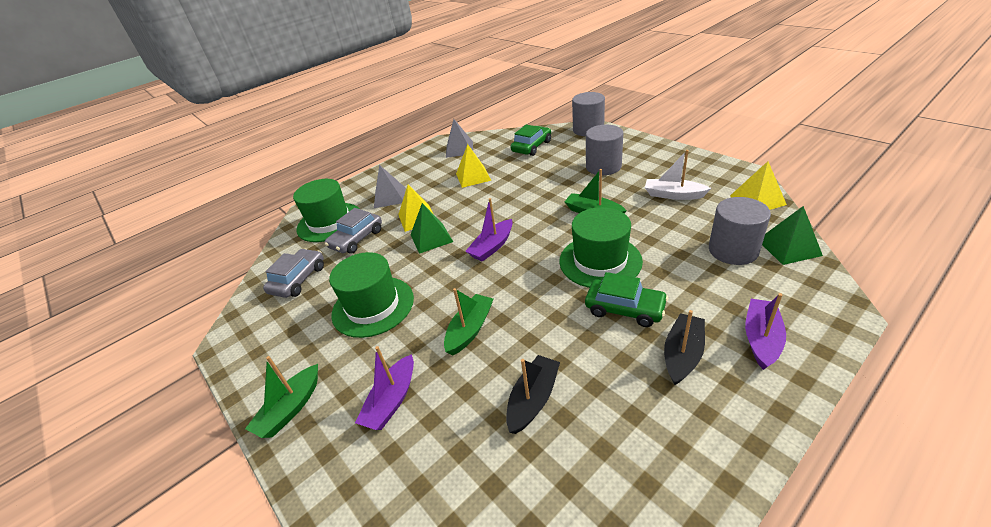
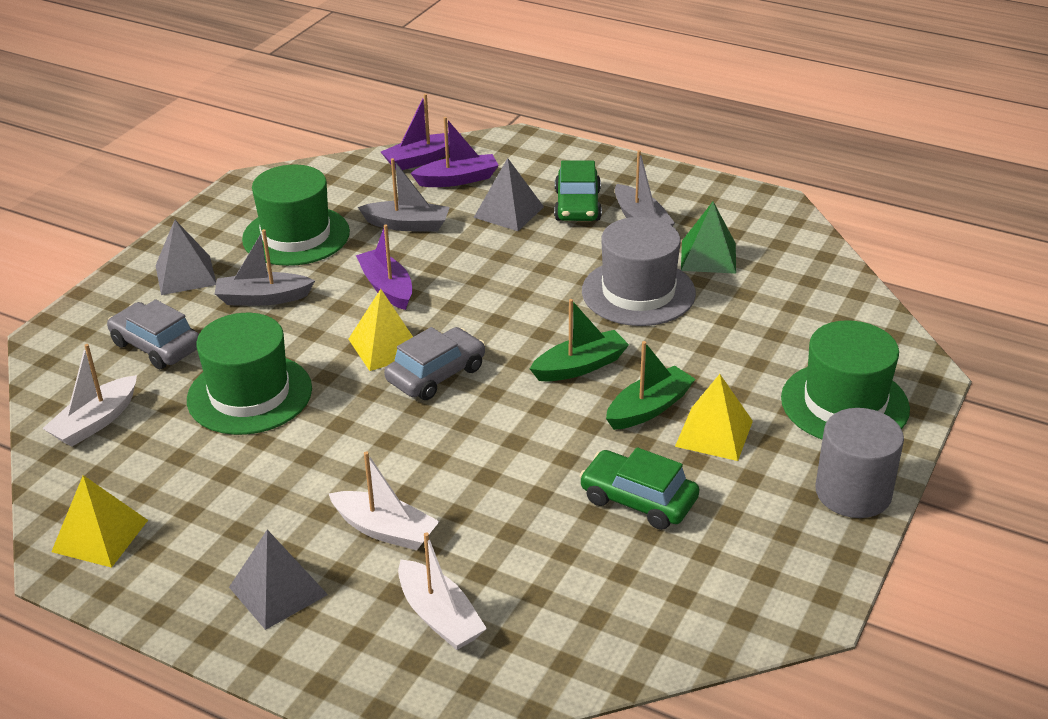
black boat: 2 -> 0
green boat: 3 -> 2
green pyramid: 2 -> 1
grey boat: 0 -> 3
grey cylinder: 3 -> 1
grey hat: 0 -> 1
grey pyramid: 2 -> 3
white boat: 1 -> 3

